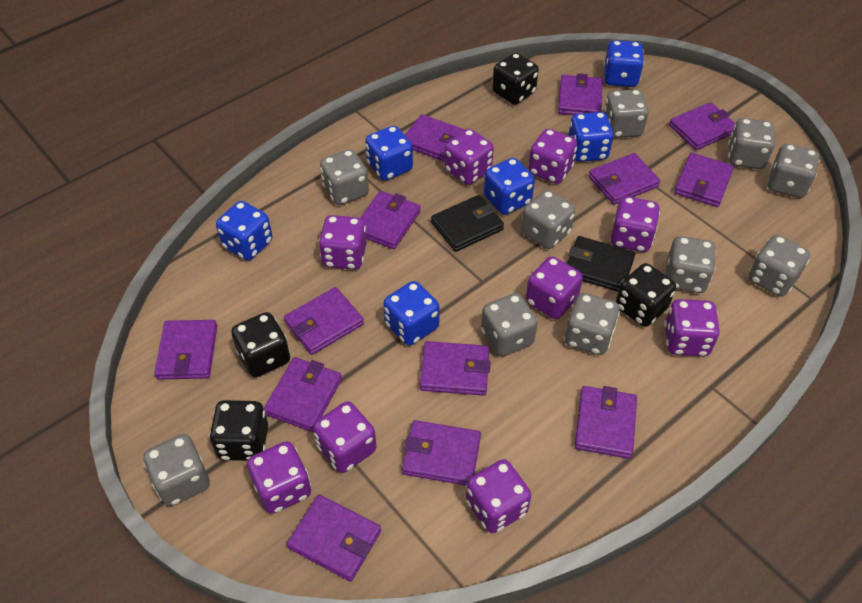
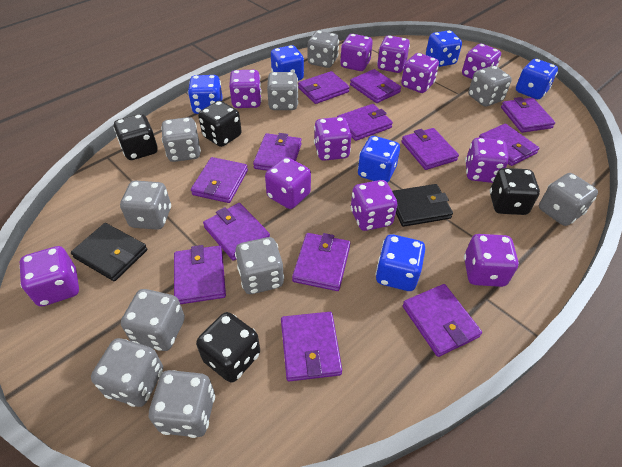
purple dice: 9 -> 11

